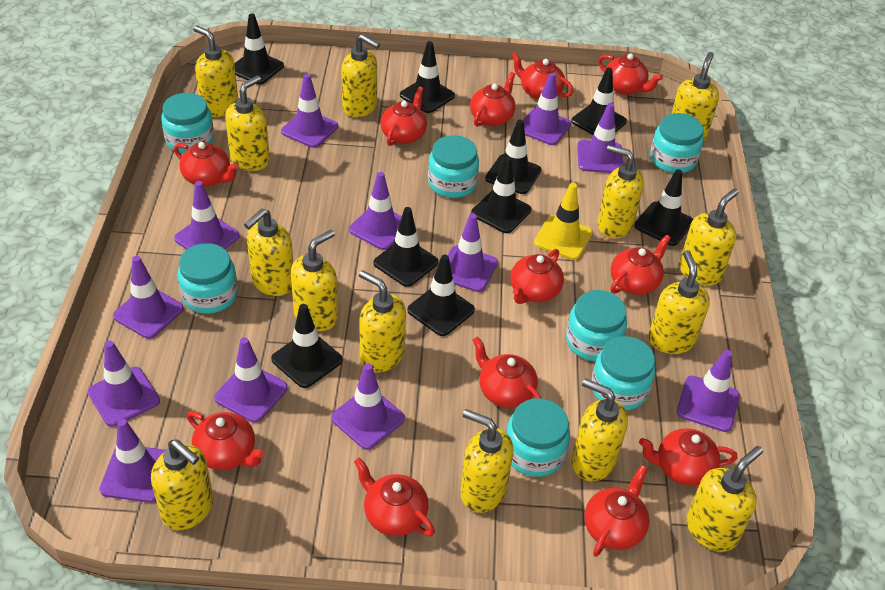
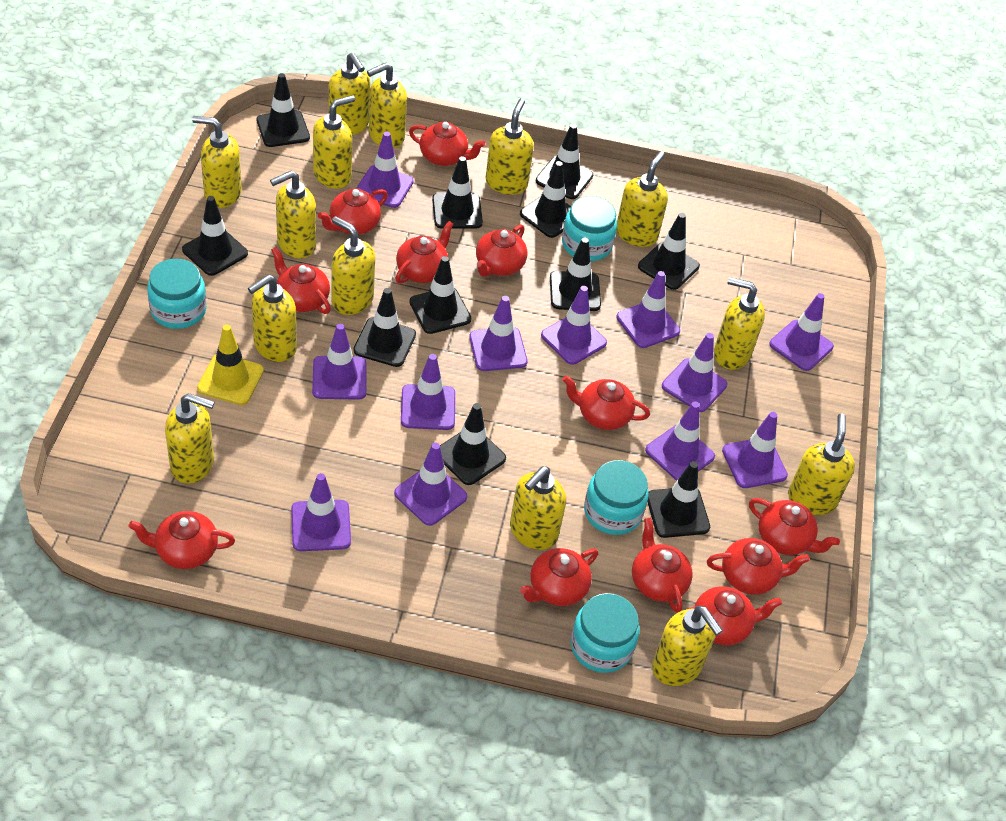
black traffic cone: 9 -> 11
turquoise jar: 7 -> 4

